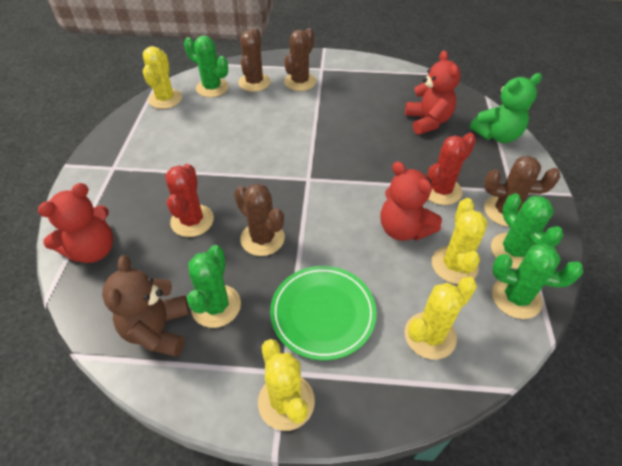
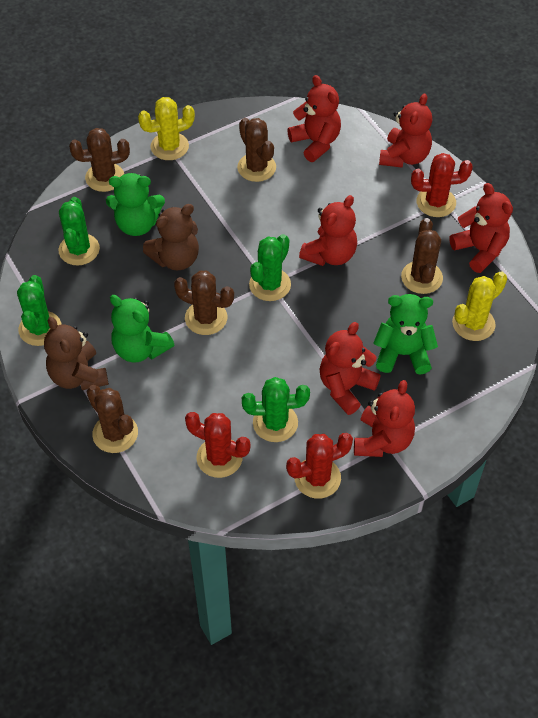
brown cactus: 4 -> 5
brown teddy bear: 1 -> 2
green plate: 1 -> 0
green teddy bear: 1 -> 3
red cactus: 2 -> 3
red teddy bear: 3 -> 6
yellow cactus: 4 -> 2

